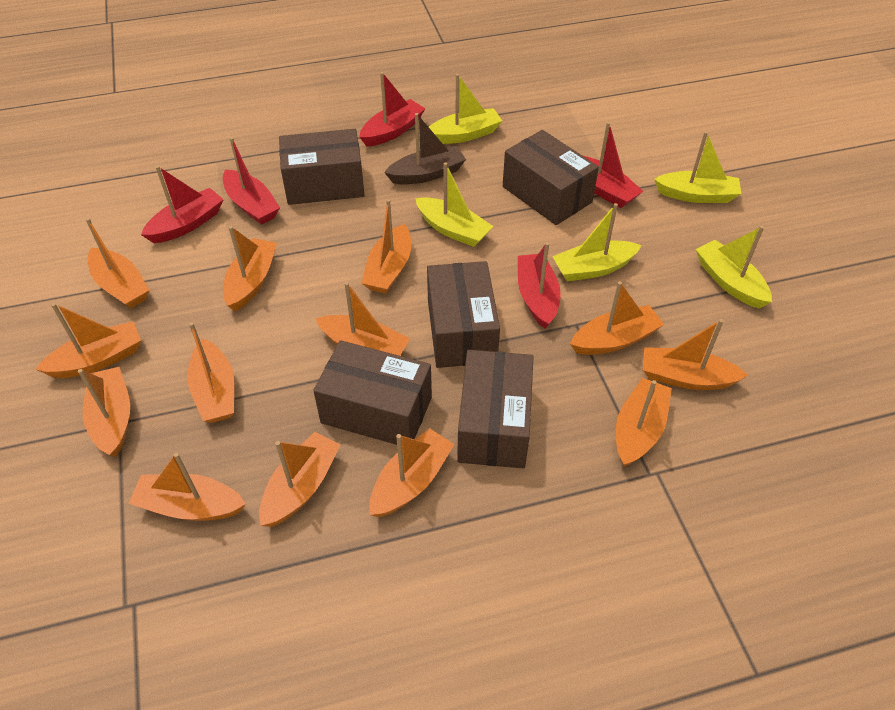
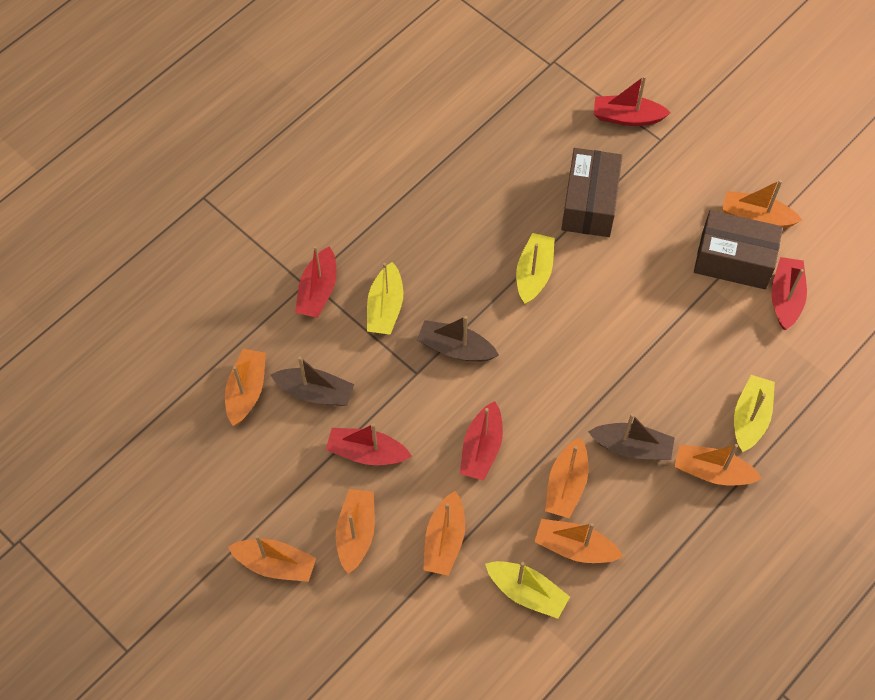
brown boat: 1 -> 3
brown box: 5 -> 2
orange boat: 13 -> 8
yellow boat: 5 -> 4

